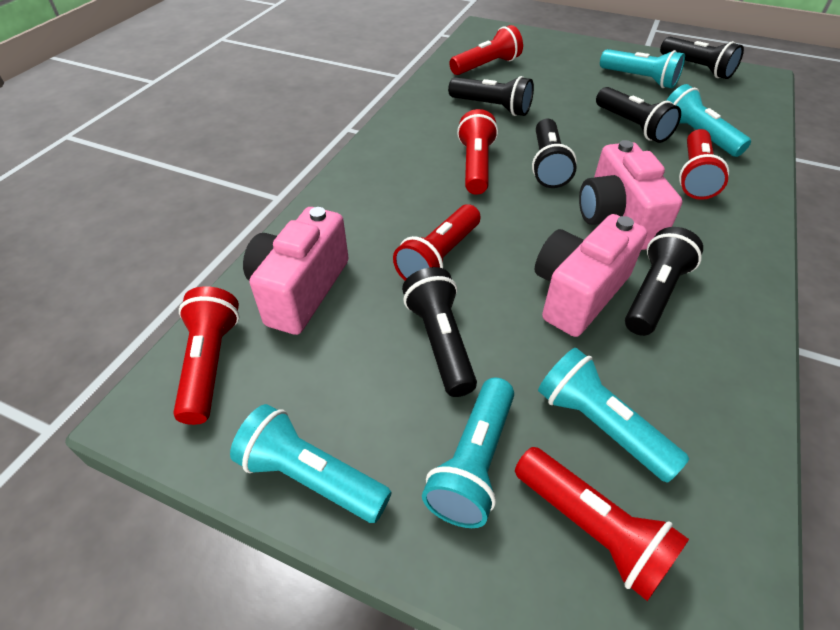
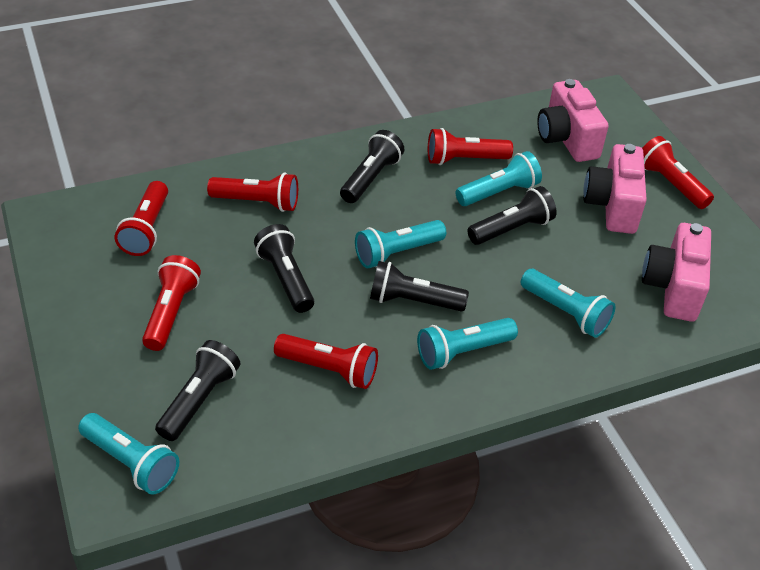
black flashlight: 6 -> 5

